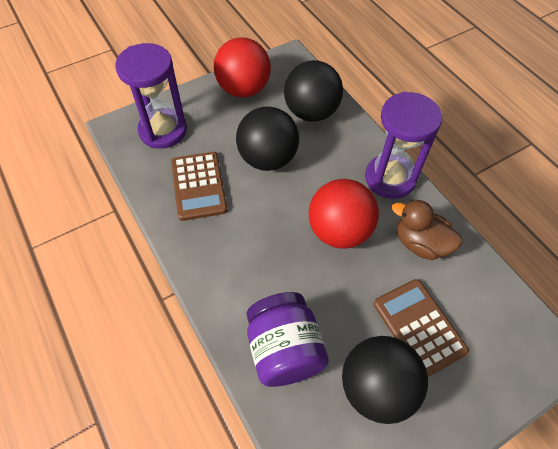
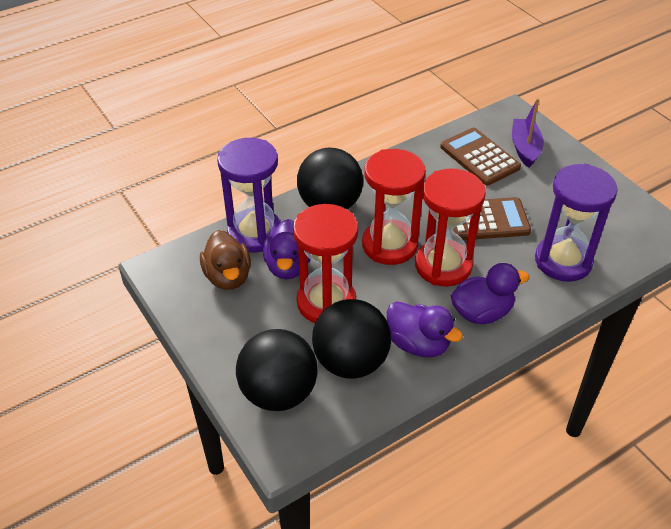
purple boat: 0 -> 1
purple duck: 0 -> 3
purple jar: 1 -> 0
red ball: 2 -> 0
red hourglass: 0 -> 3

